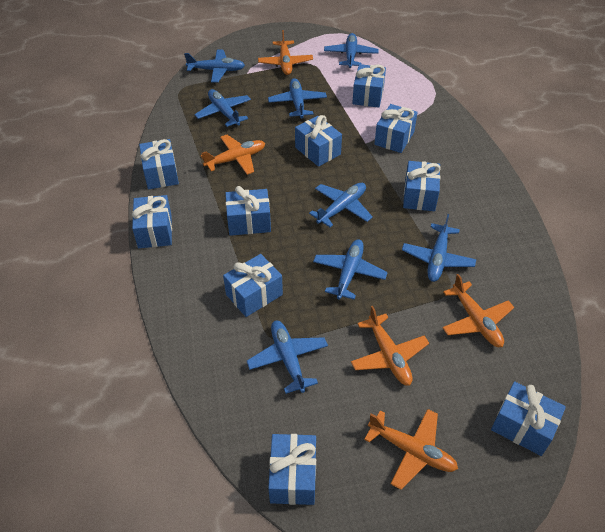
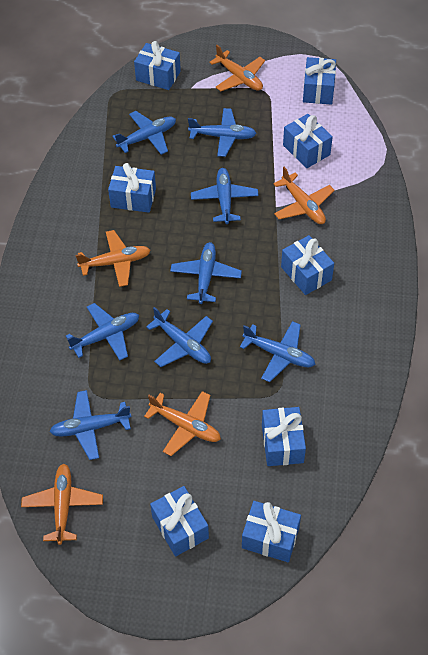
blue gift: 10 -> 8

